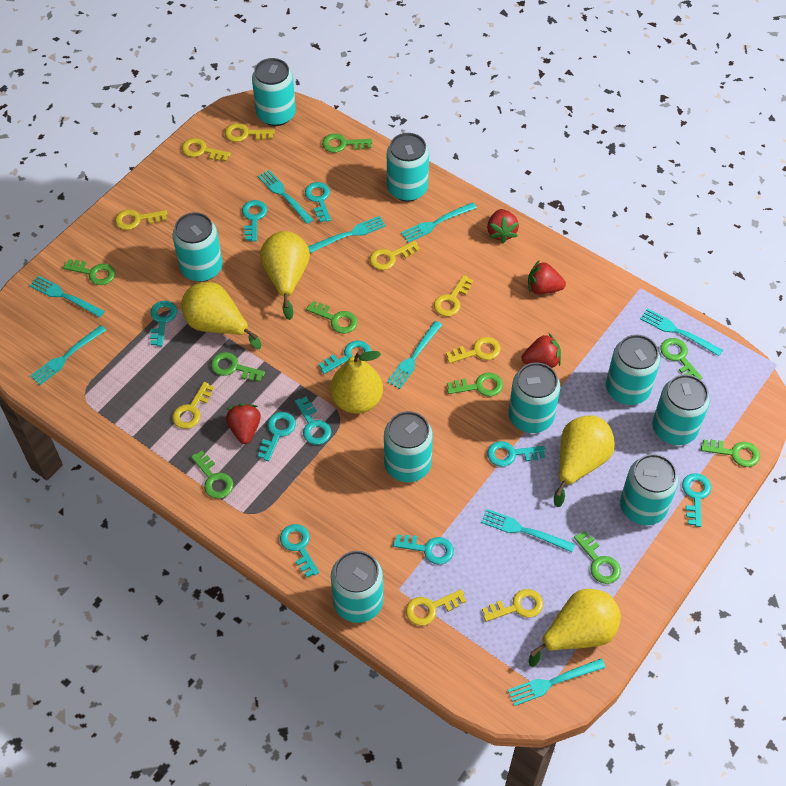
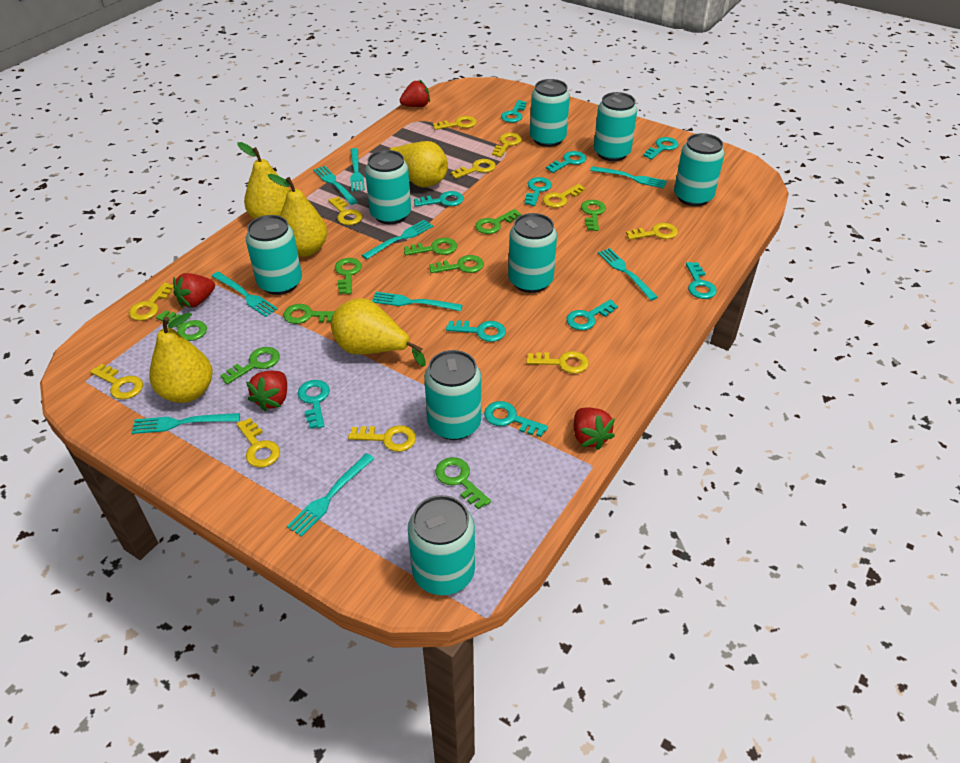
turquoise can: 9 -> 8
yellow key: 9 -> 11

